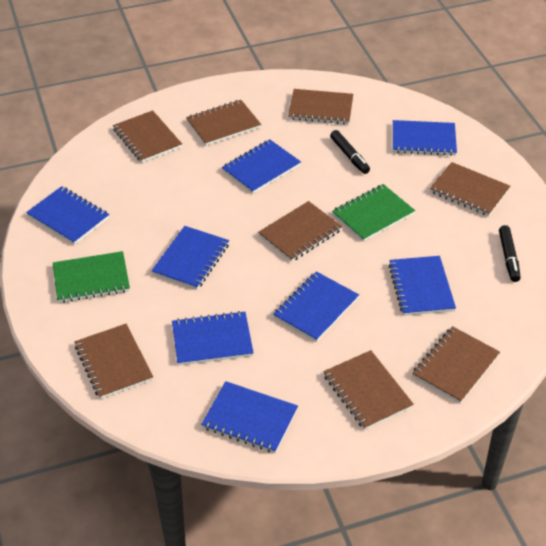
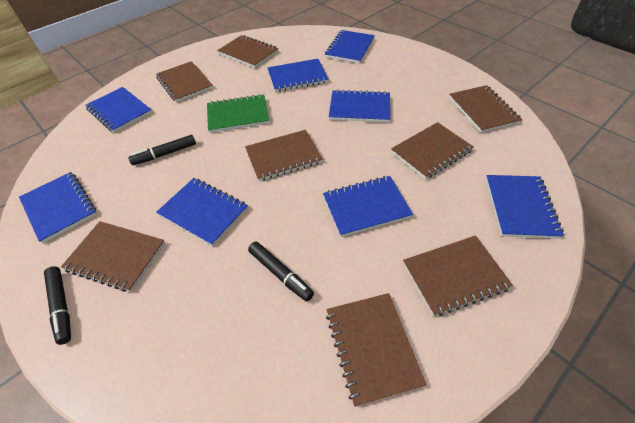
black marker: 2 -> 3
green notebook: 2 -> 1

